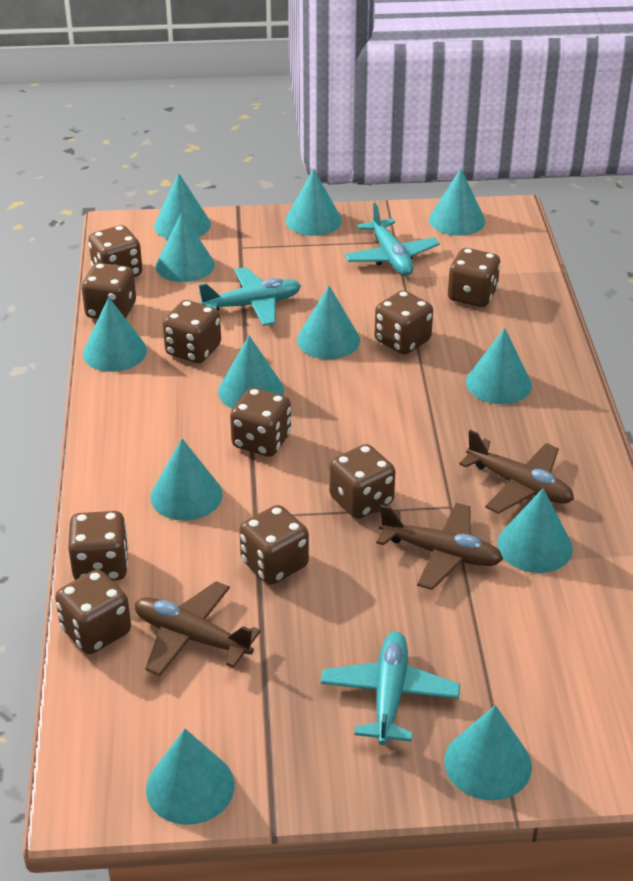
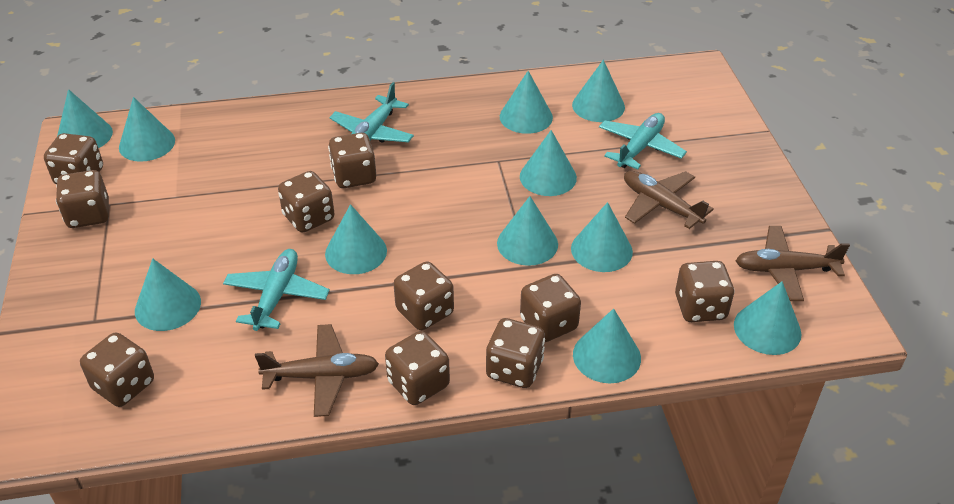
turquoise cone: 12 -> 11

